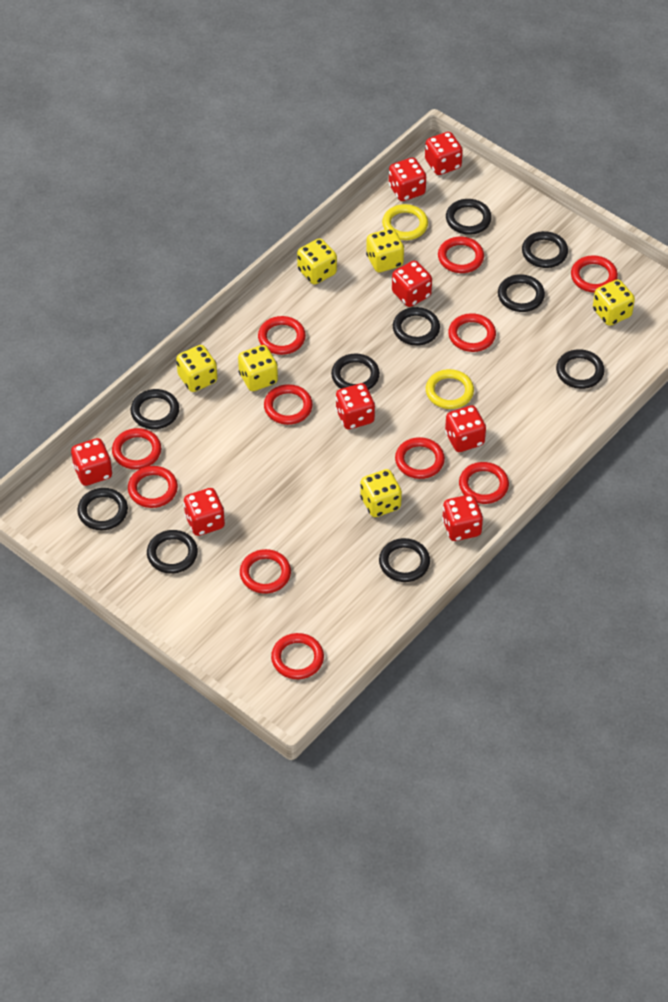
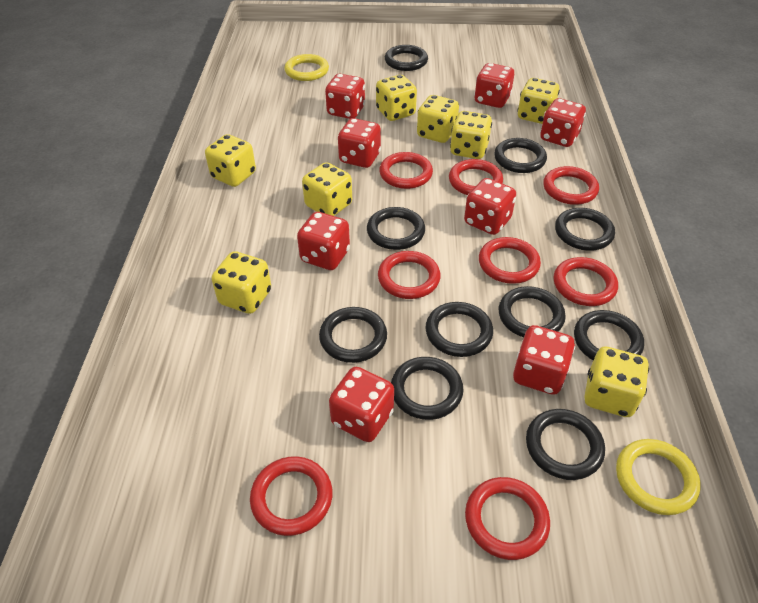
red ring: 11 -> 8
yellow dice: 6 -> 8

